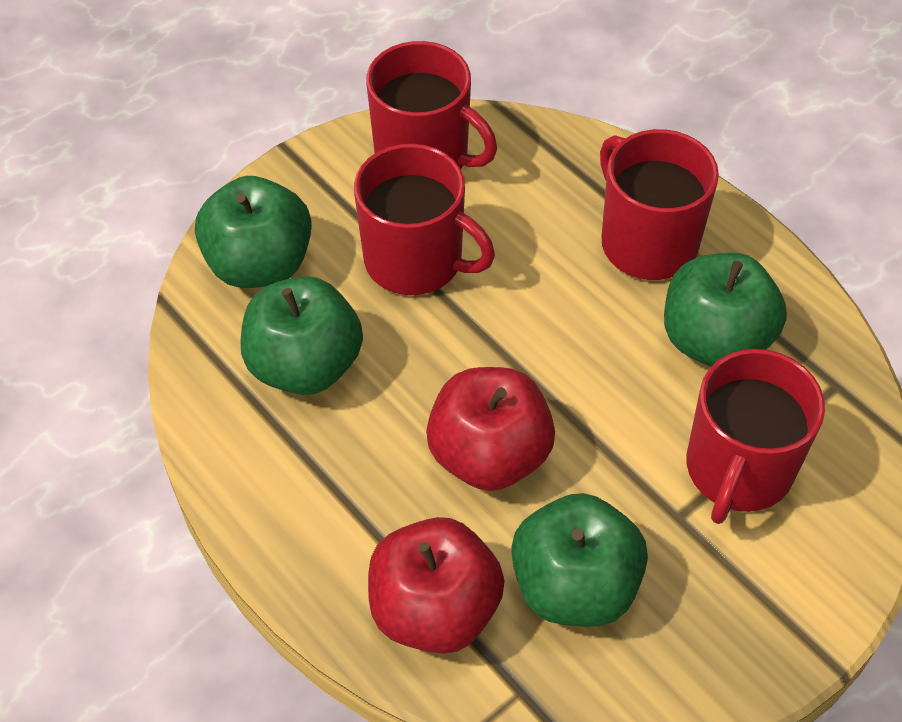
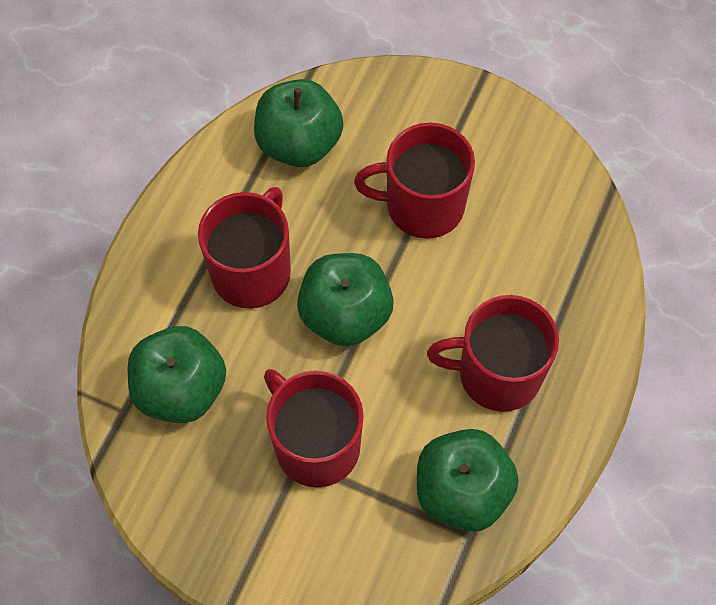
red apple: 2 -> 0

